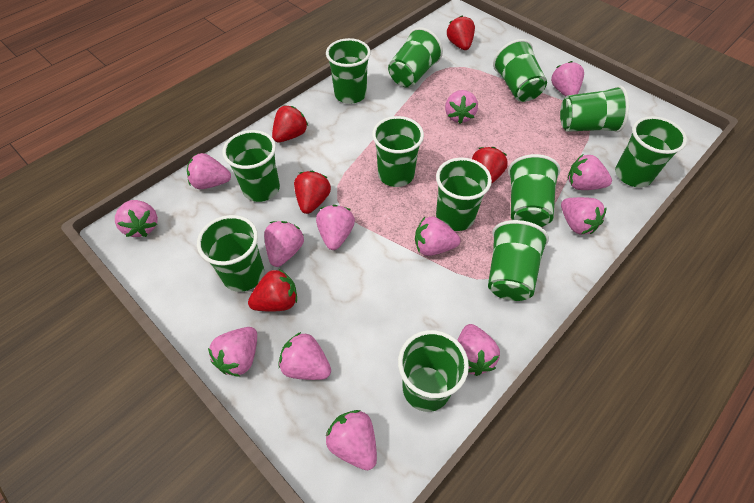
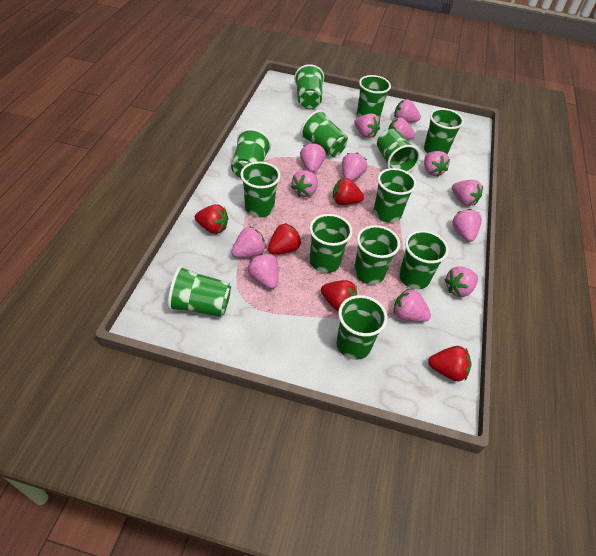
green cup: 12 -> 13

